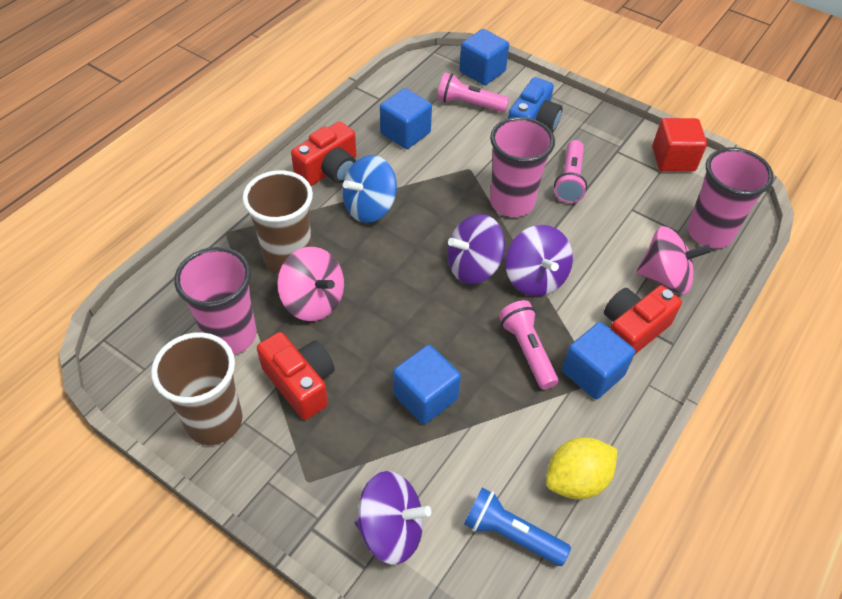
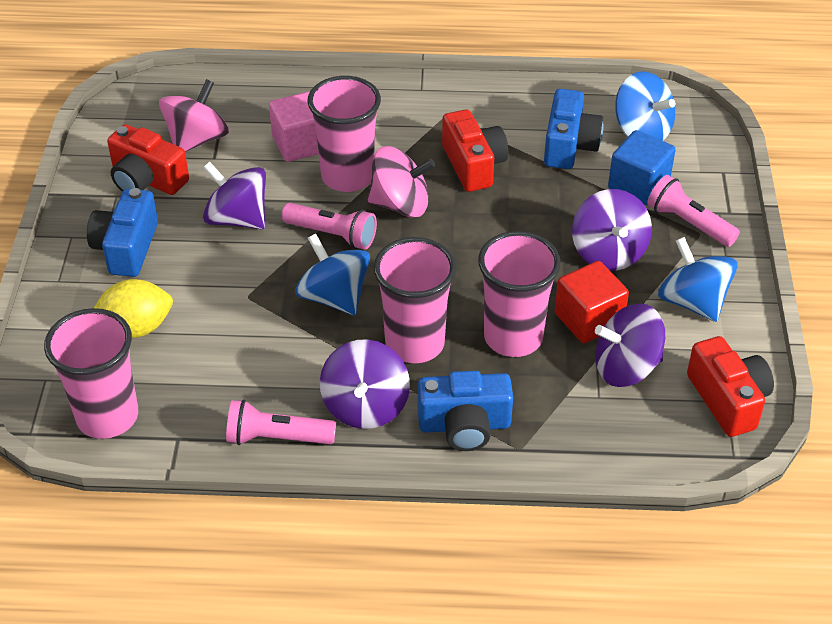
blue camera: 1 -> 3
blue cube: 4 -> 1
blue flashlight: 1 -> 0
blue spinning top: 1 -> 3
brown cup: 2 -> 0
pink cube: 0 -> 1
pink cup: 3 -> 4
purple spinning top: 3 -> 4

